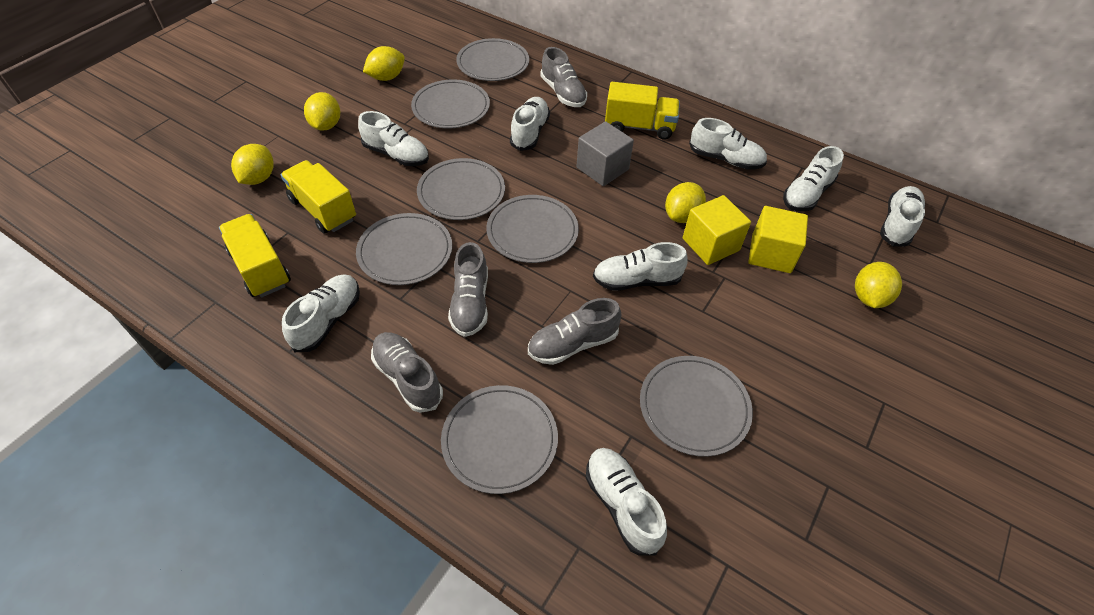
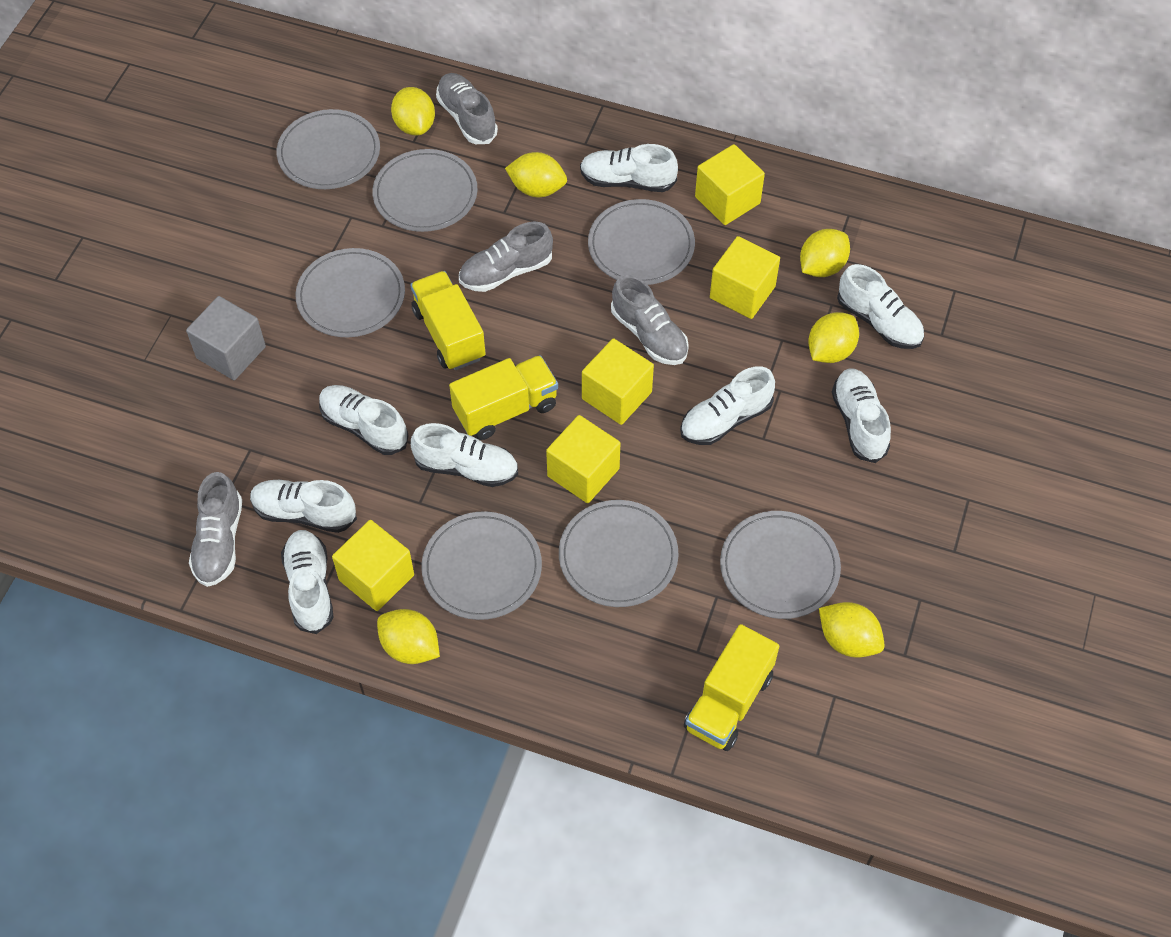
yellow cube: 2 -> 5
yellow lemon: 5 -> 6

